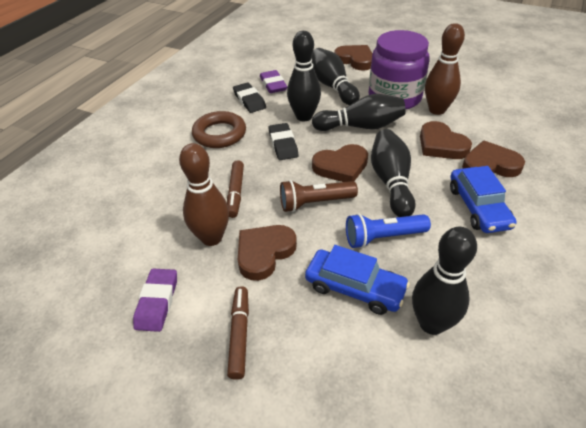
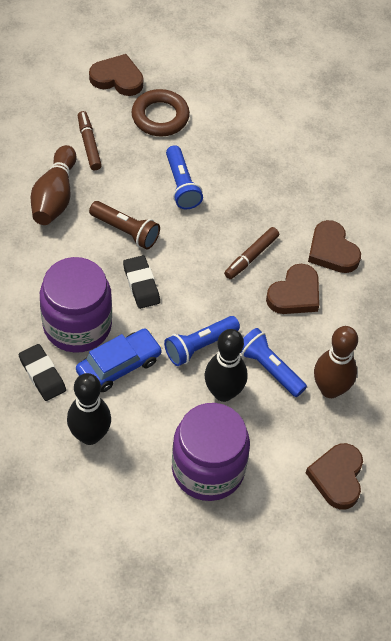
black bowling pin: 5 -> 2
blue car: 2 -> 1
blue flashlight: 1 -> 3
brown heart: 5 -> 4
purple eraser: 2 -> 0
purple jar: 1 -> 2

